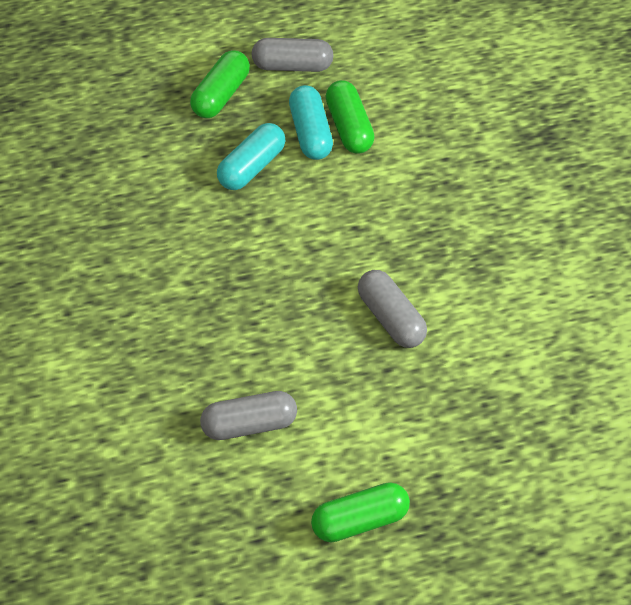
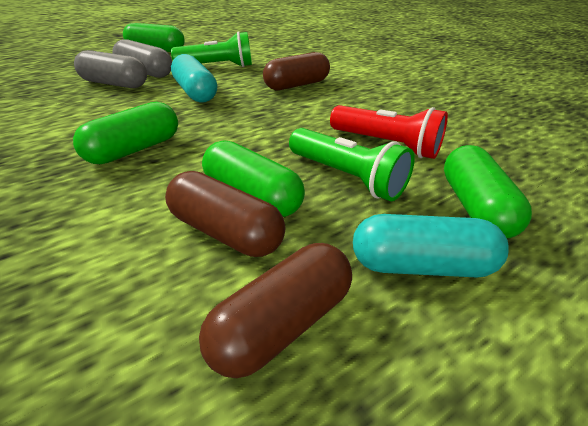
brown capsule: 0 -> 3
green capsule: 3 -> 4
green flashlight: 0 -> 2
grey capsule: 3 -> 2
red flashlight: 0 -> 1

